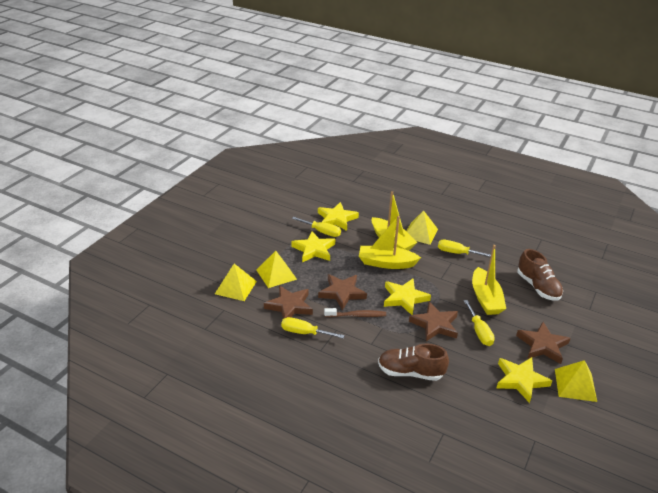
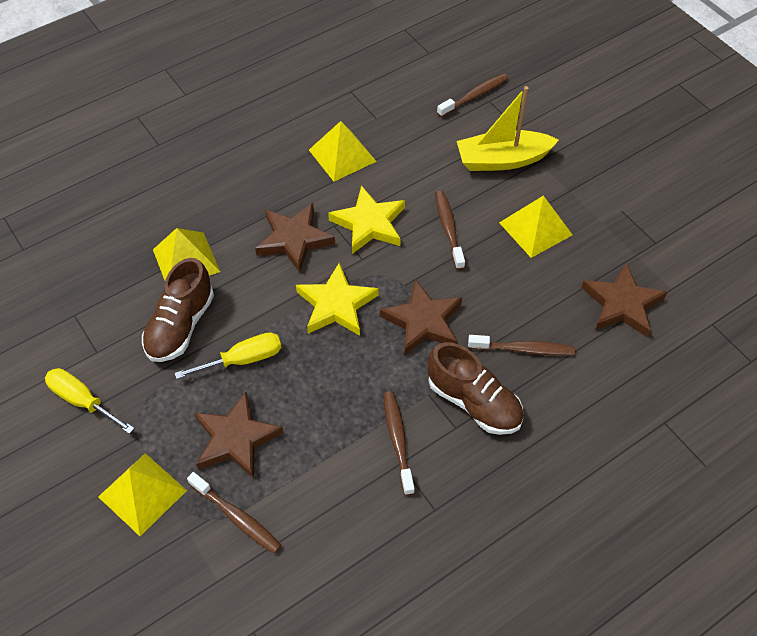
brown toothbrush: 1 -> 5
yellow boat: 3 -> 1
yellow screwdriver: 4 -> 2
yellow star: 4 -> 2

